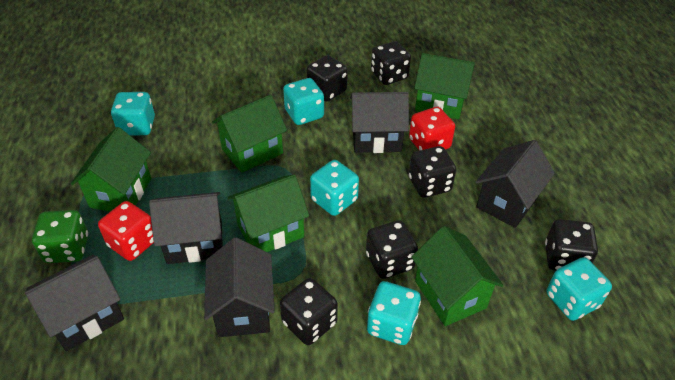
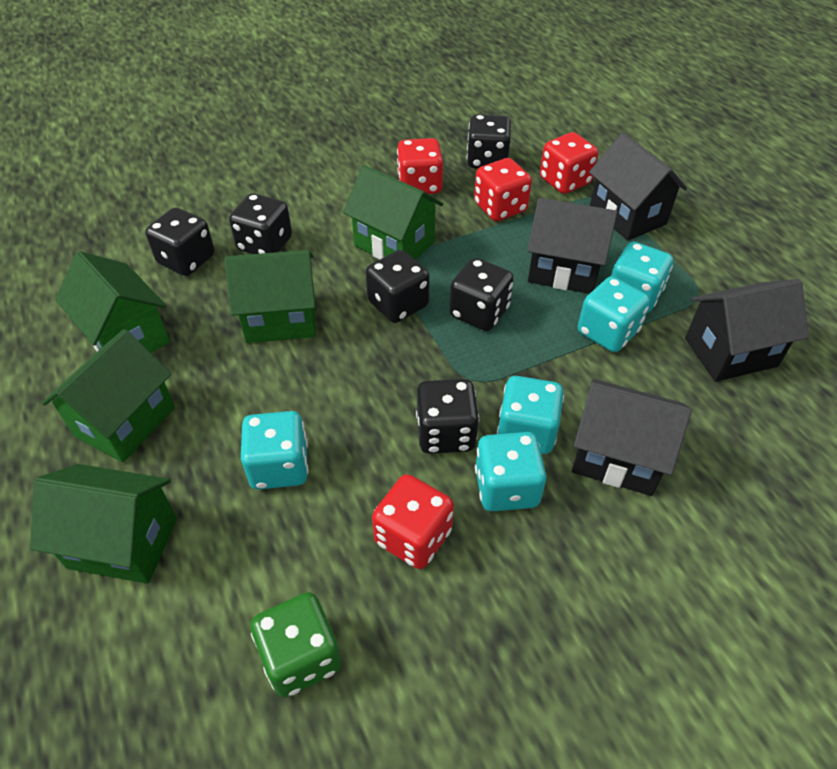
black house: 5 -> 4
red dice: 2 -> 4

